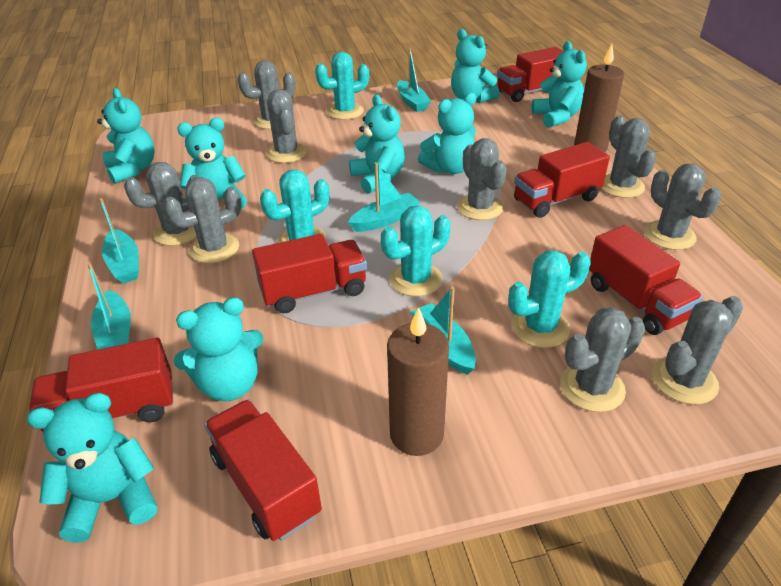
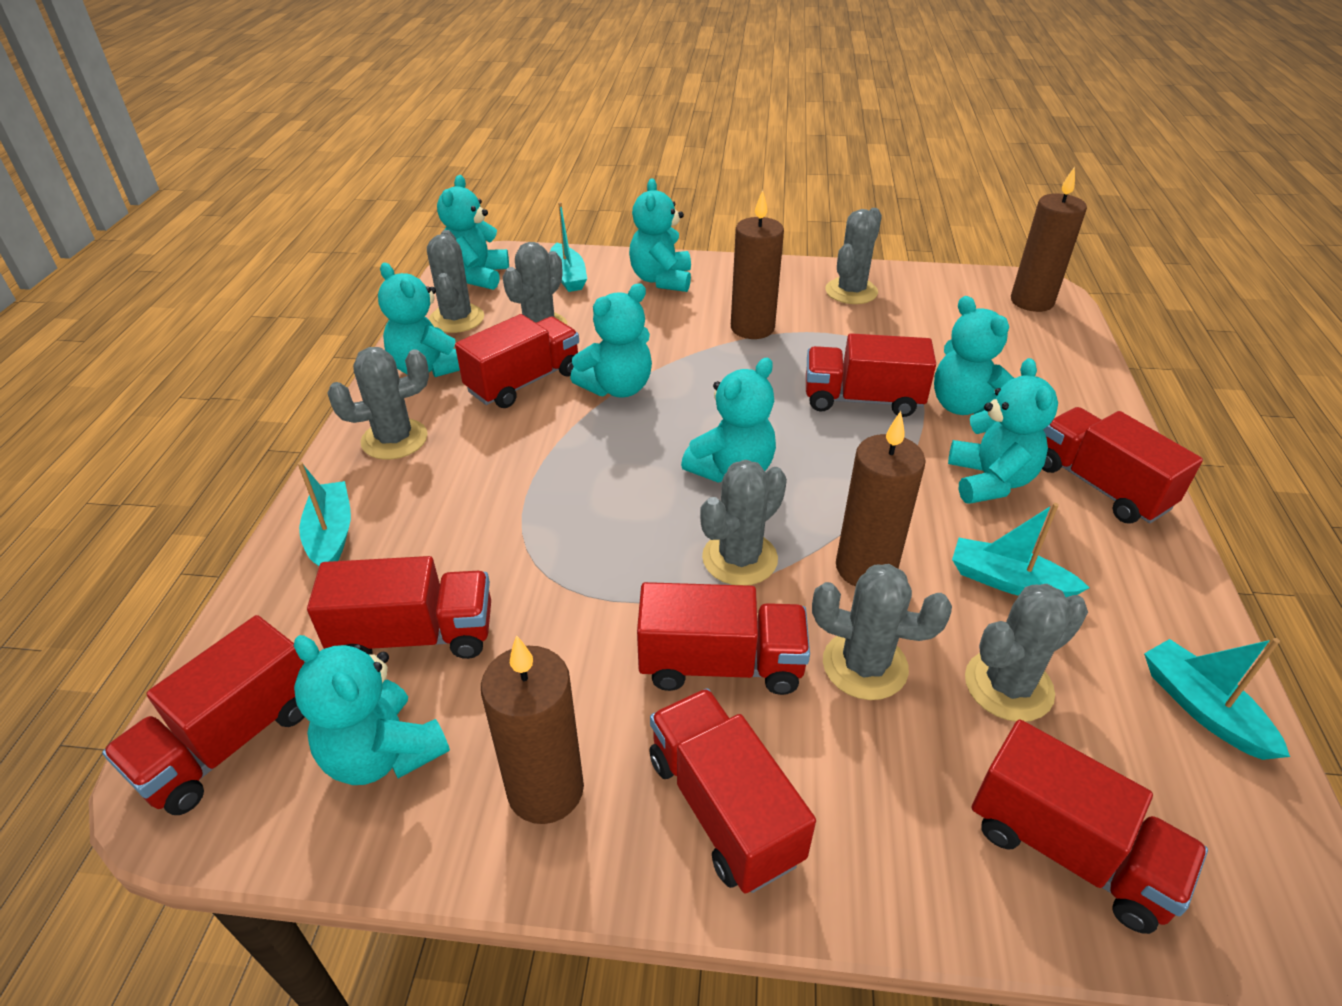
brown candle: 2 -> 4
grey cactus: 9 -> 7
red truck: 6 -> 8
turquoise boat: 5 -> 4
turquoise cactus: 4 -> 0

